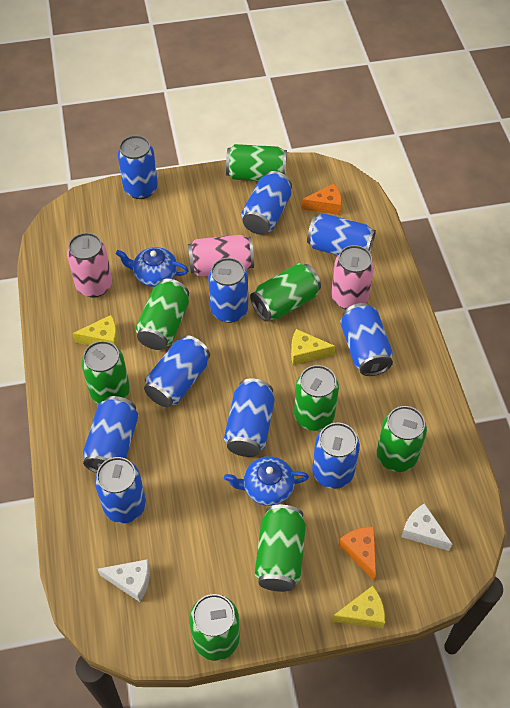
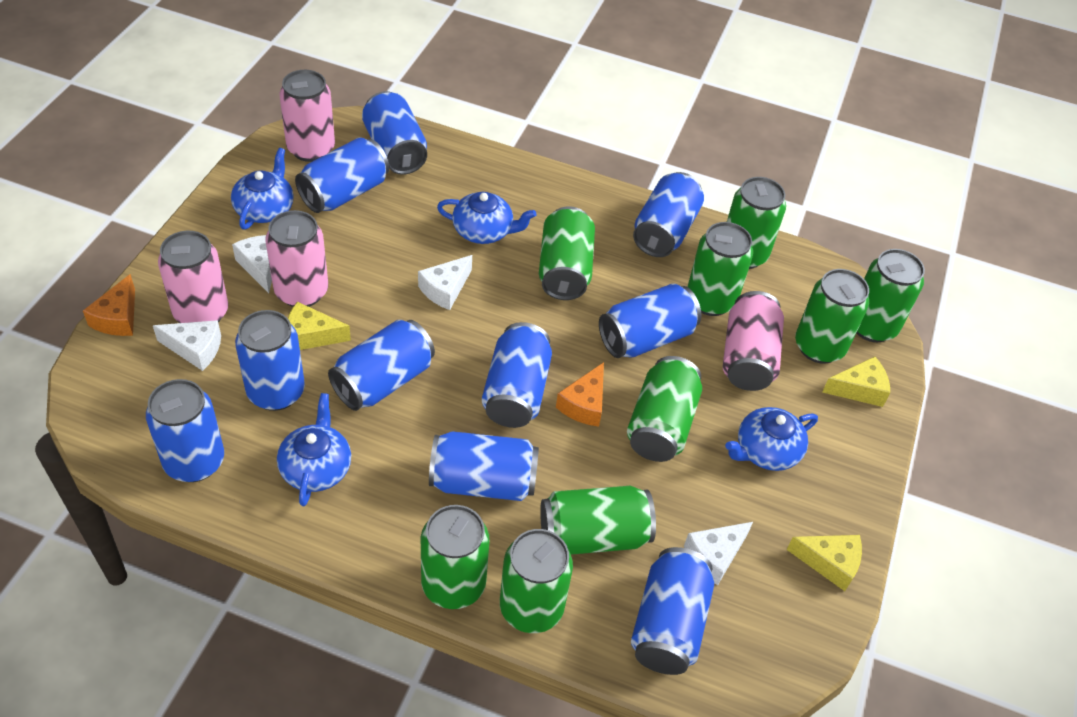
blue teapot: 2 -> 4
green can: 8 -> 9
pink can: 3 -> 4
white cheese: 2 -> 4

